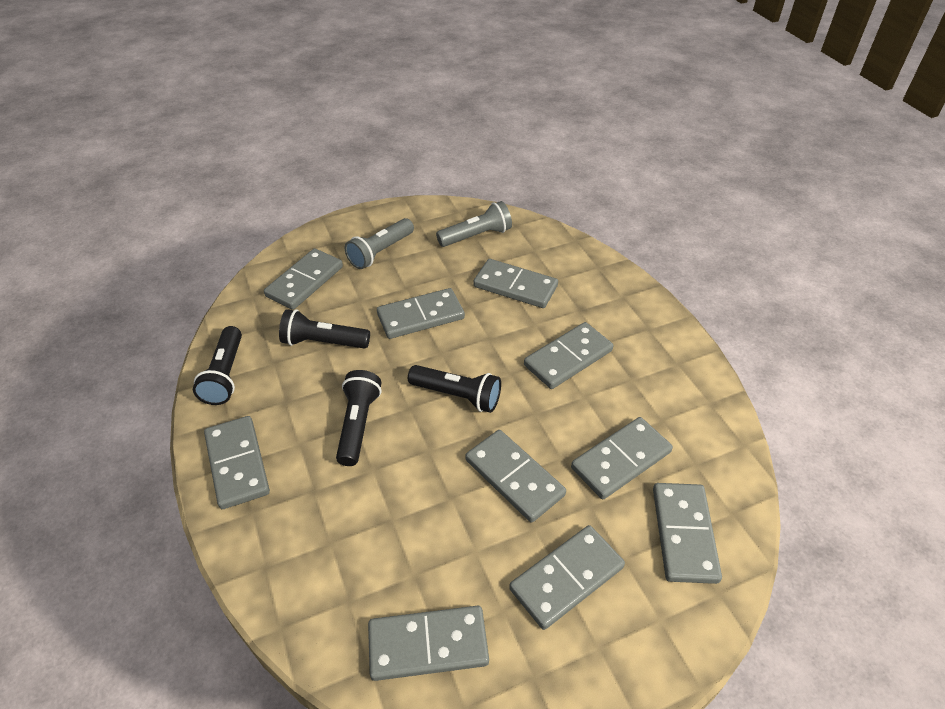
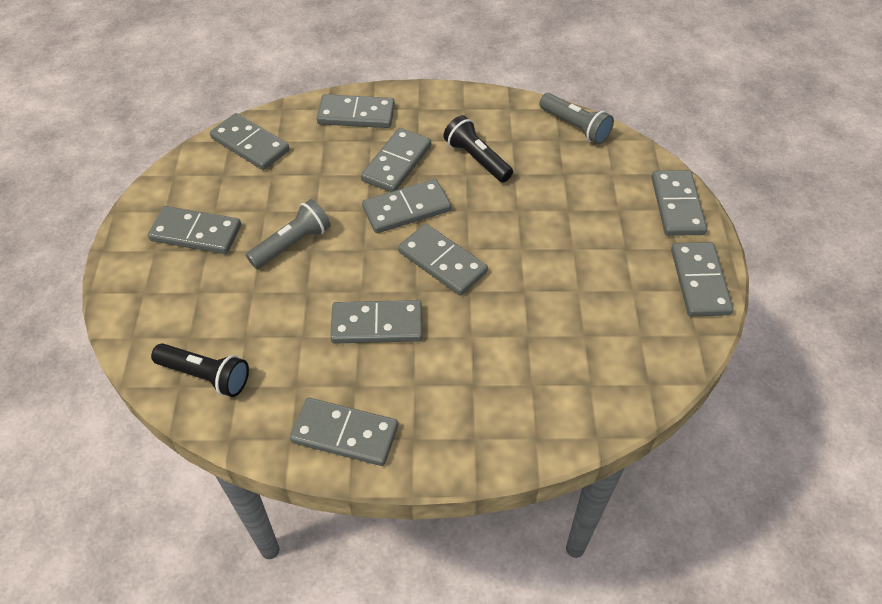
black flashlight: 4 -> 2

